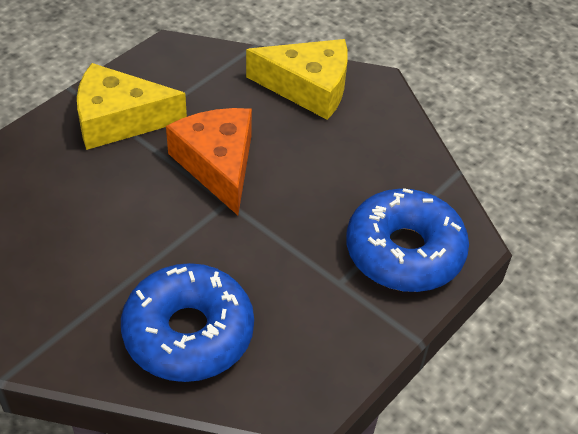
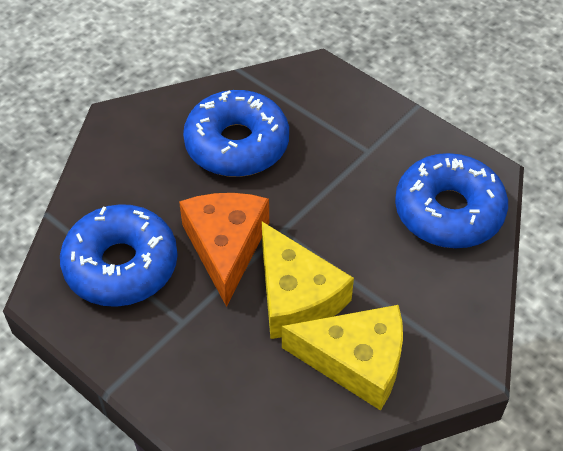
blue donut: 2 -> 3

